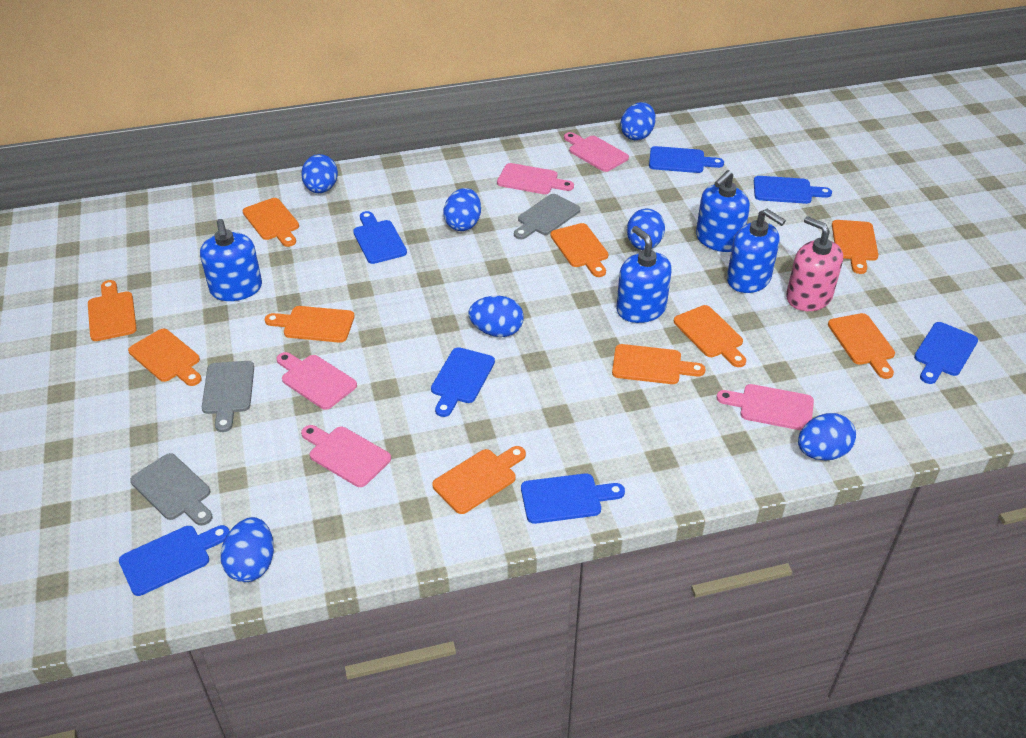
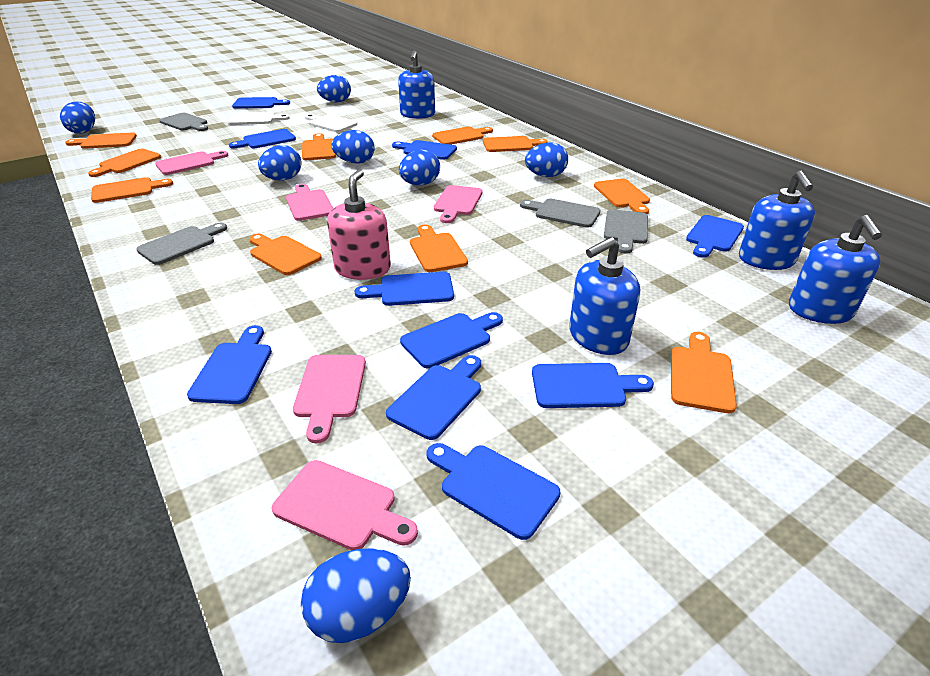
blue cutting board: 7 -> 10
grey cutting board: 3 -> 4
white cutting board: 0 -> 2

